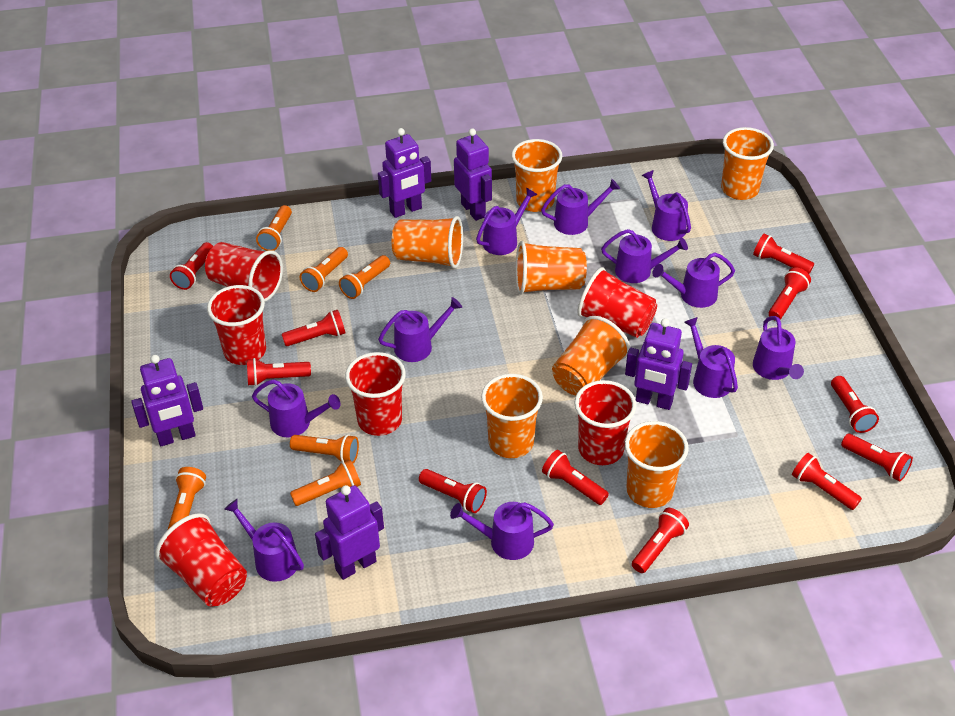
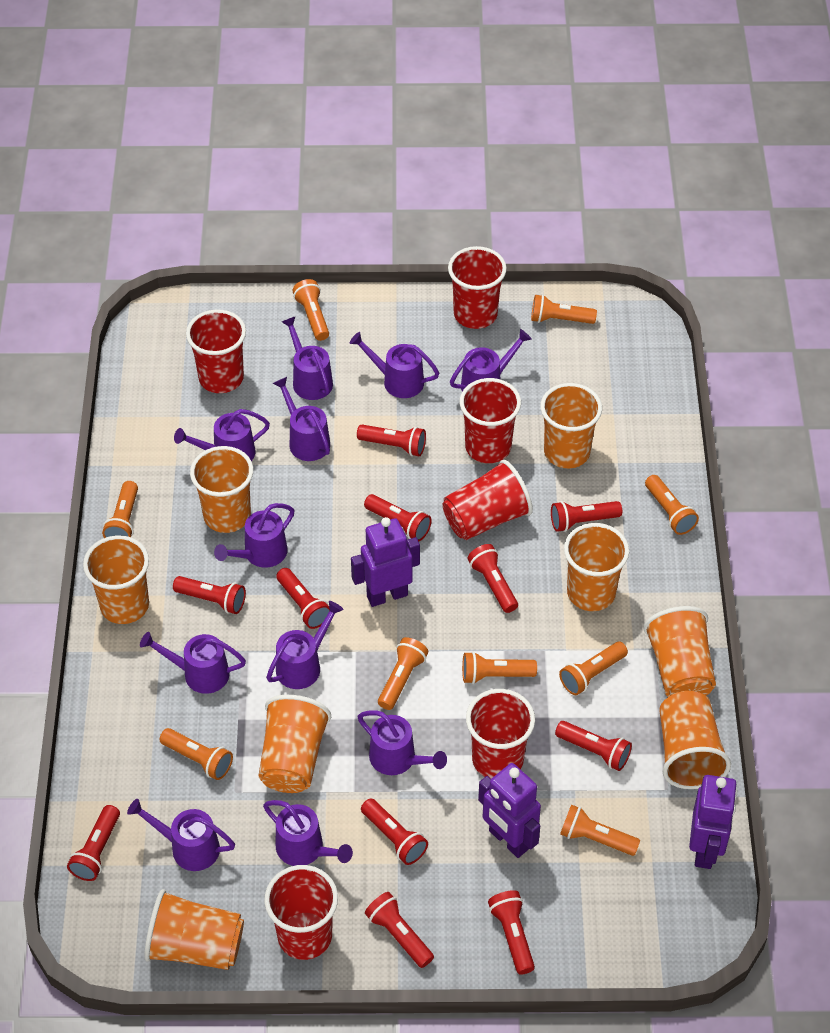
orange cup: 7 -> 8
orange flashlight: 6 -> 9
purple robot: 5 -> 3

